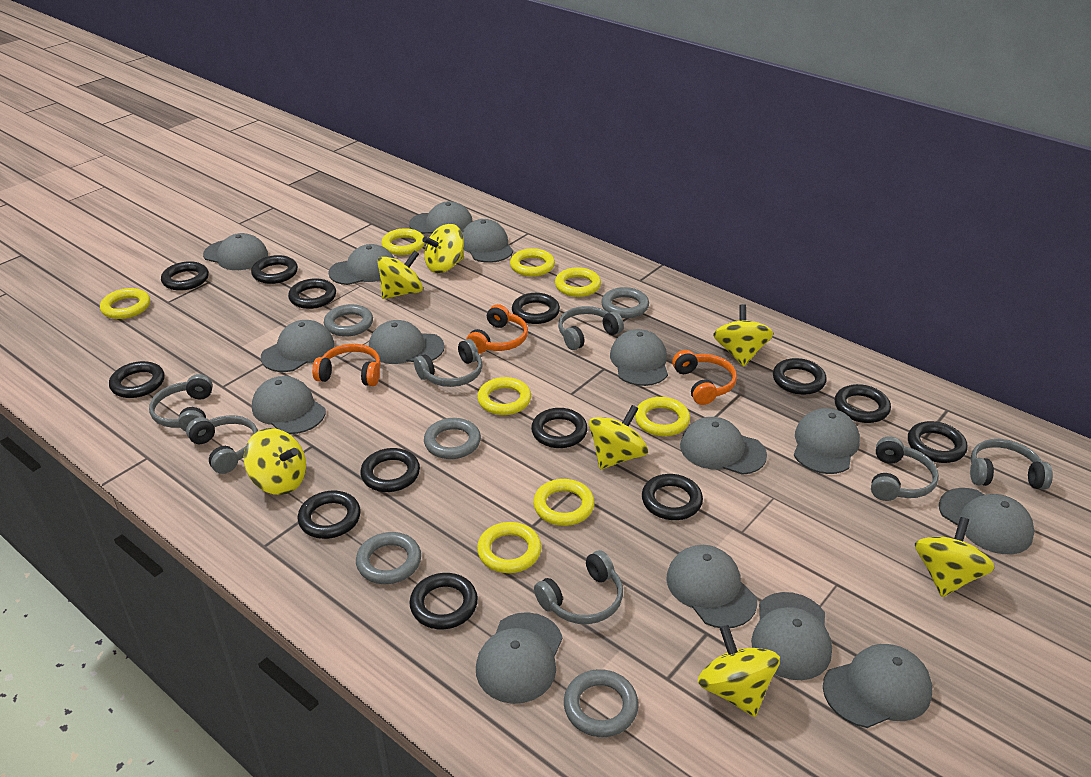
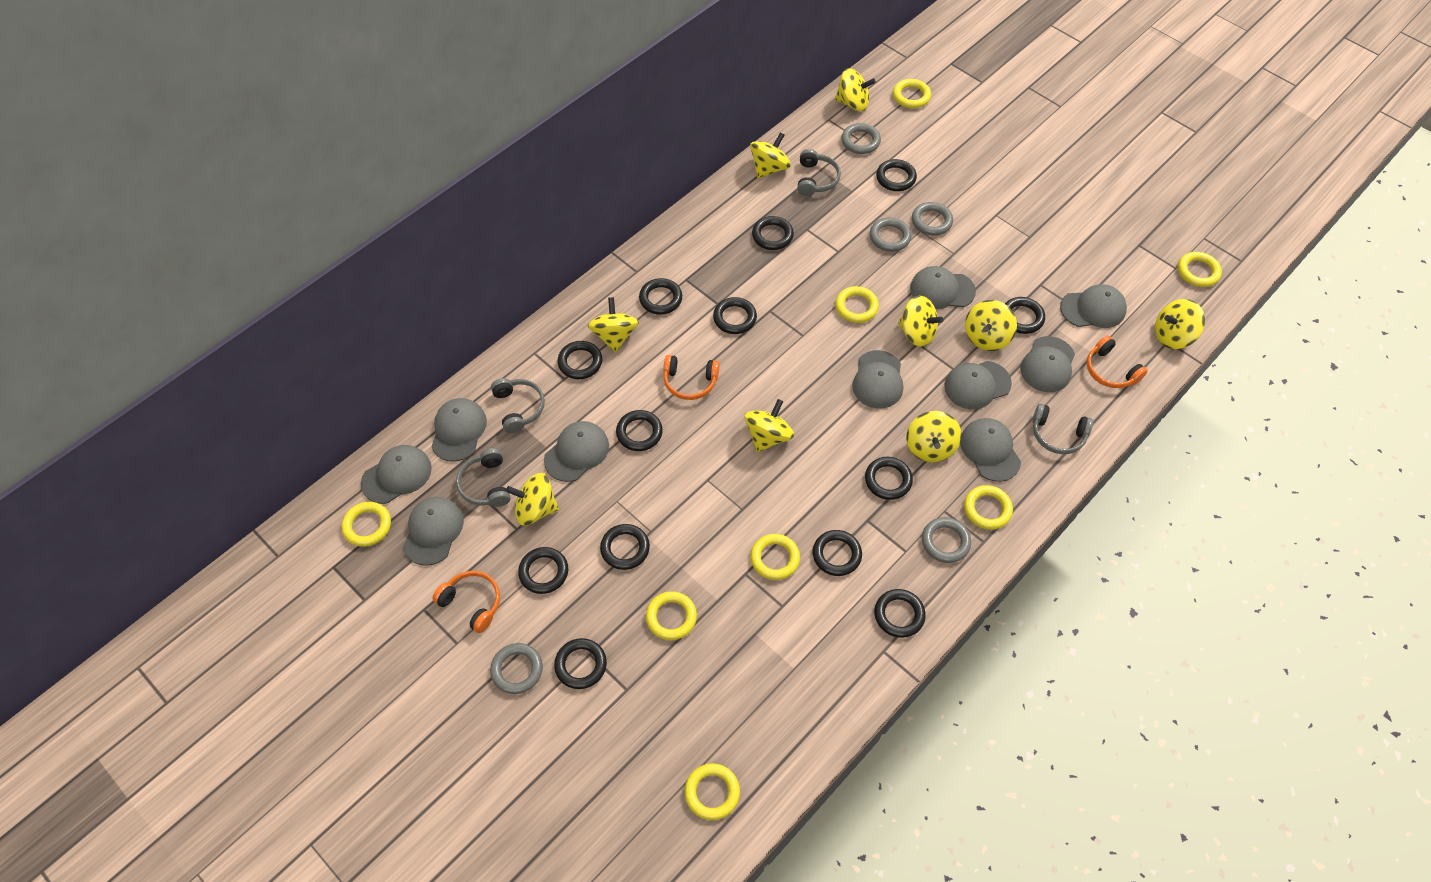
grey cap: 15 -> 10
grey headphones: 7 -> 4
yellow spinning top: 7 -> 9

